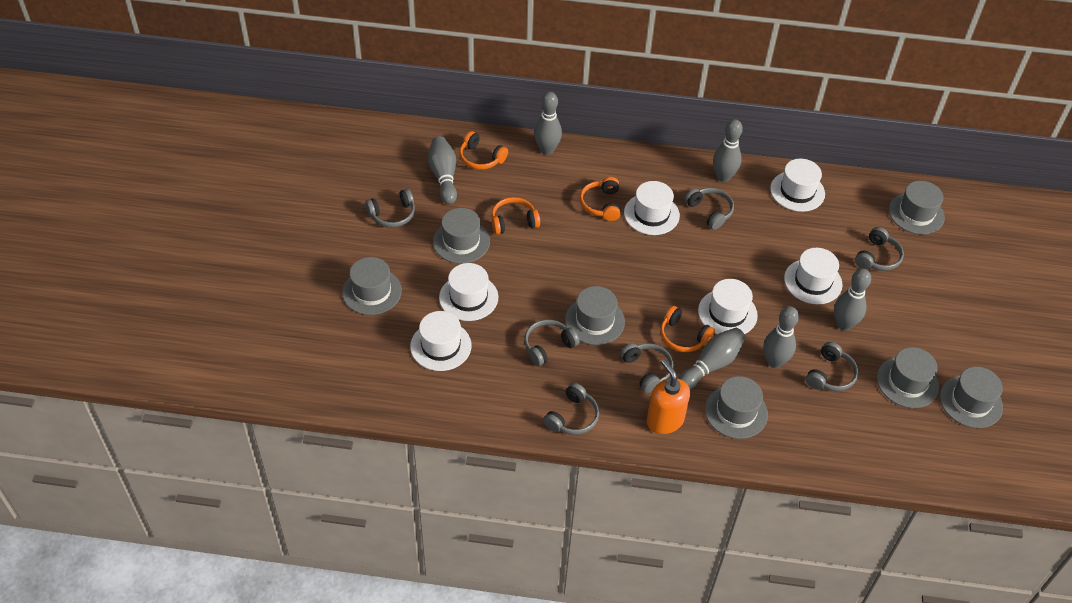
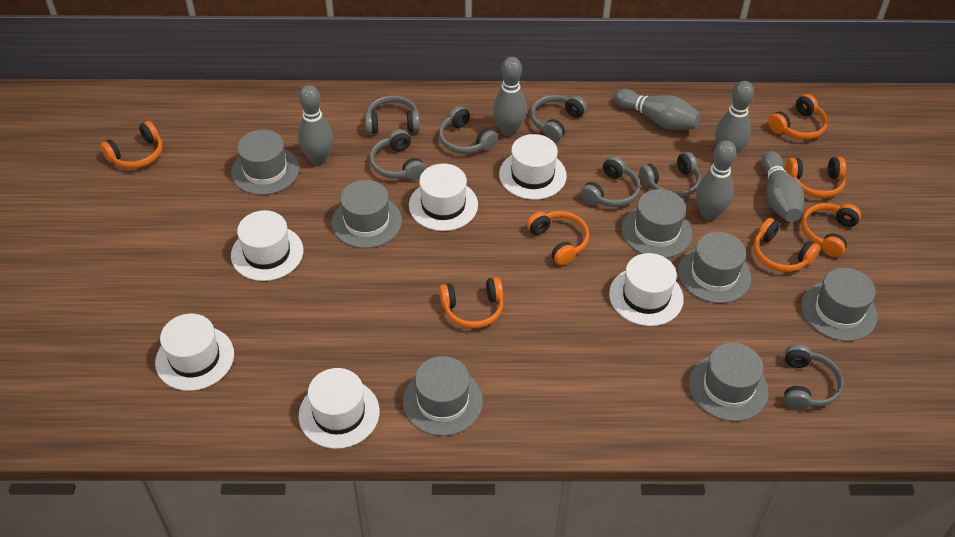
orange headphones: 4 -> 7
orange soap dispenser: 1 -> 0

